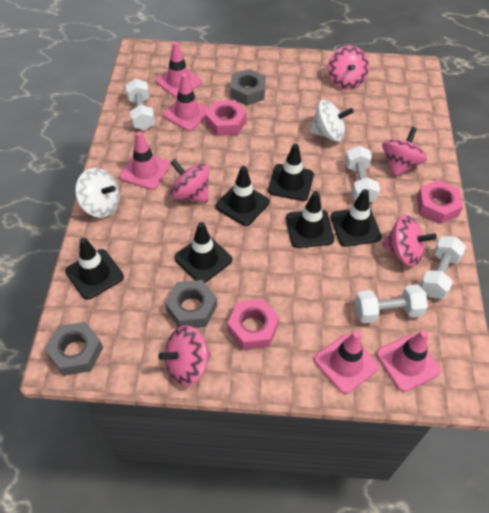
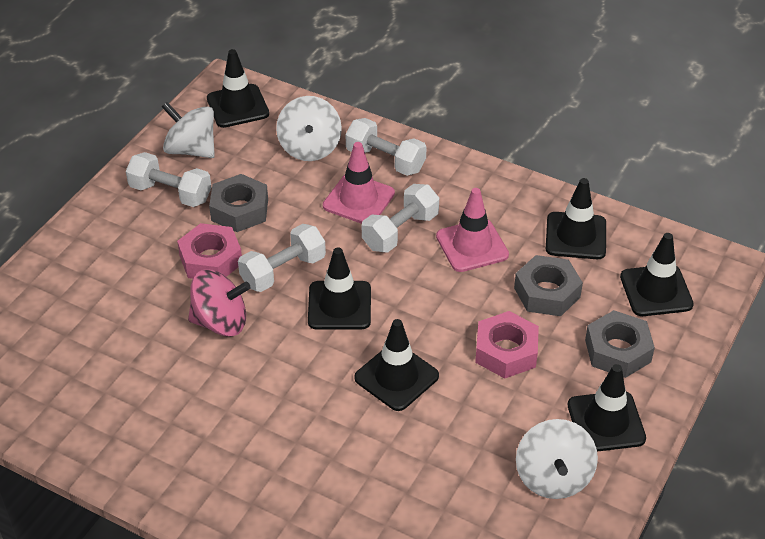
pink nut: 3 -> 2
pink spinning top: 5 -> 1
pink traffic cone: 5 -> 2
white spinning top: 2 -> 3

